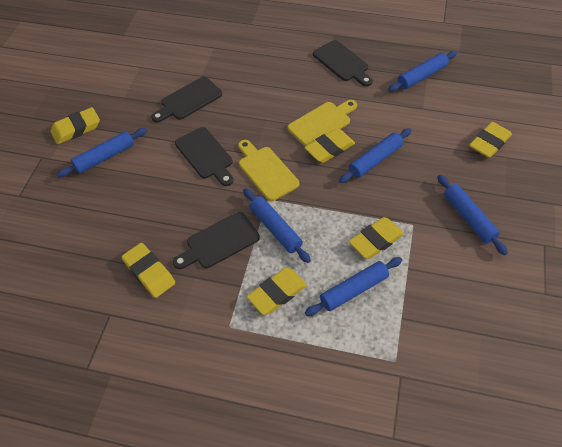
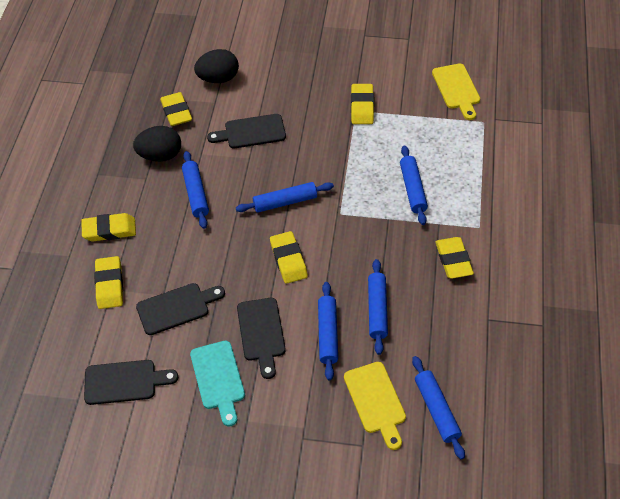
black egg: 0 -> 2
turquoise cutting board: 0 -> 1

